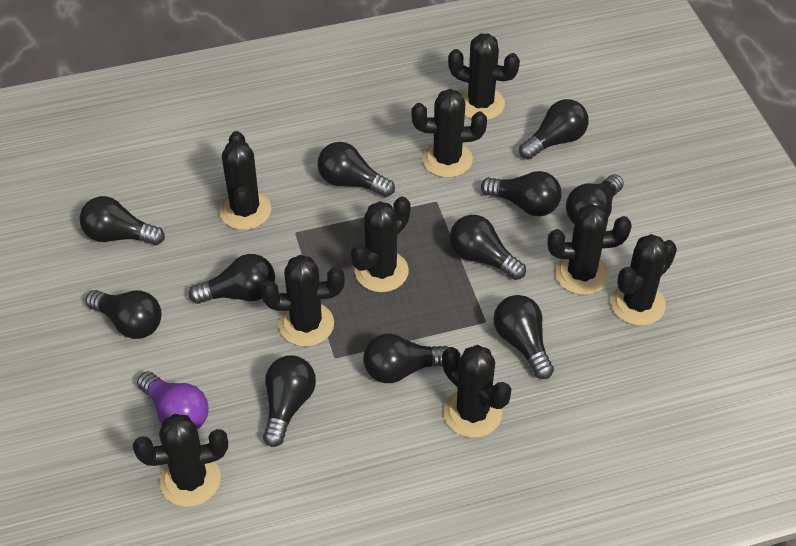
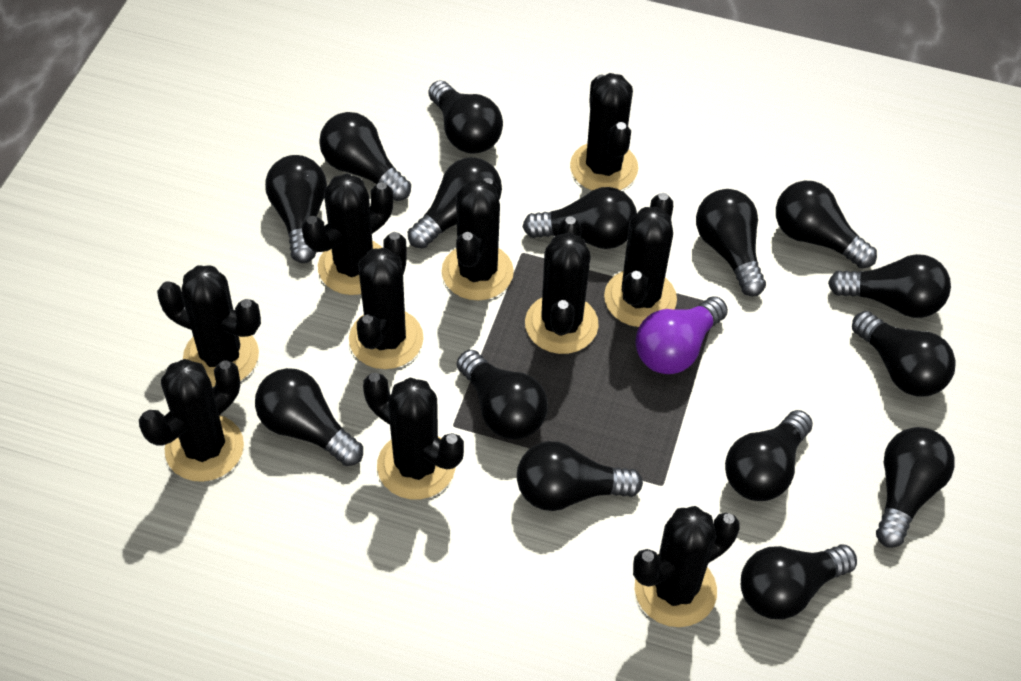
black cactus: 9 -> 10
black light bulb: 11 -> 15

